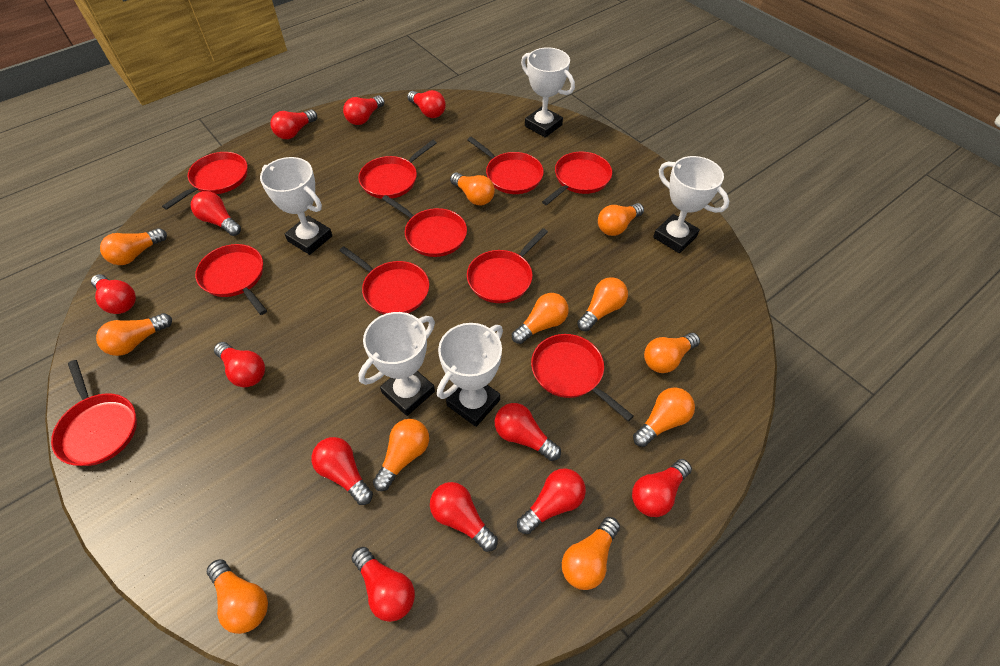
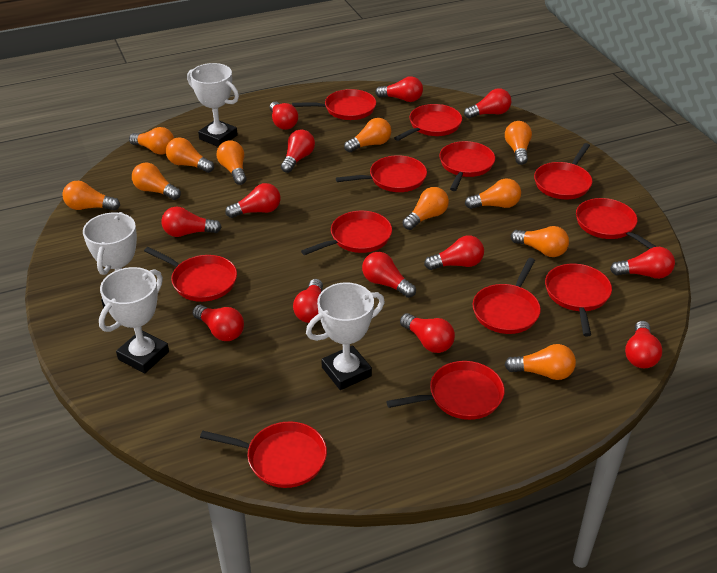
red light bulb: 12 -> 13
red pan: 10 -> 12
white trophy: 5 -> 4

